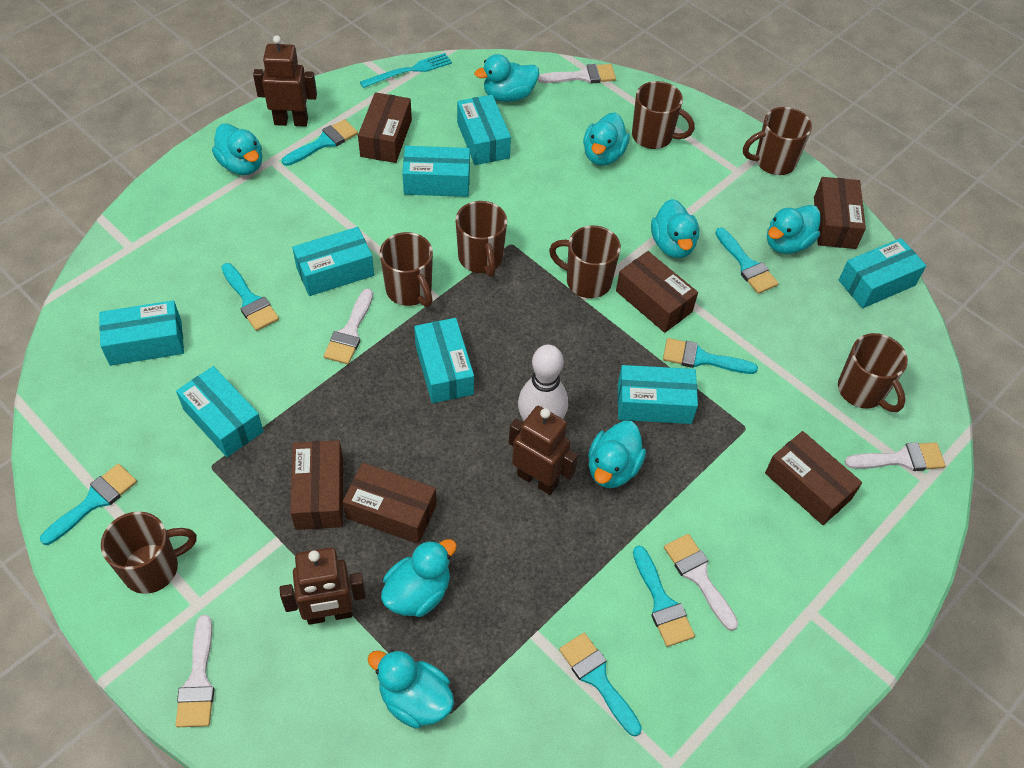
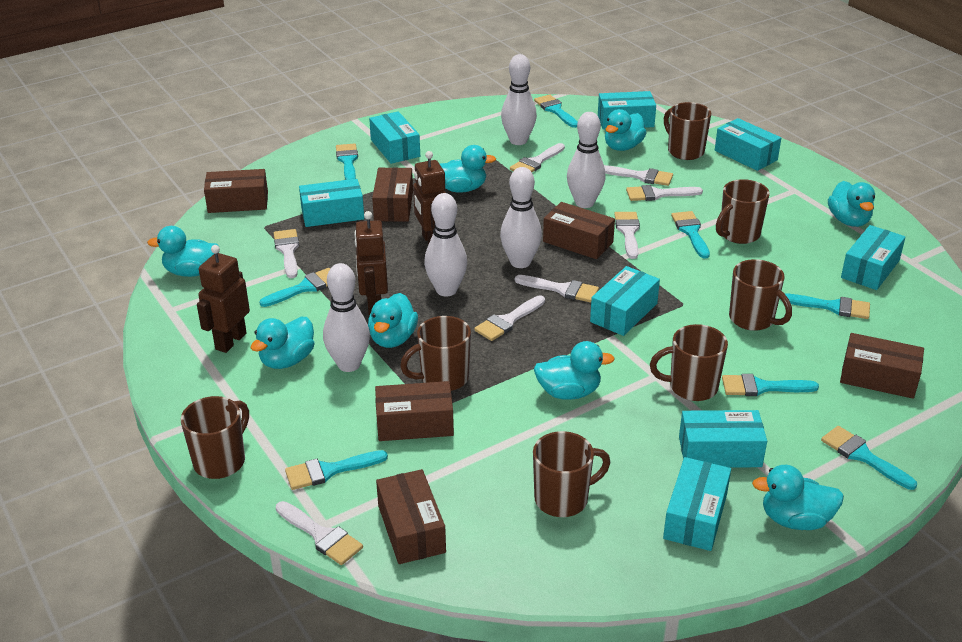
turquoise brush: 7 -> 8
turquoise fork: 1 -> 0
white bowling pin: 1 -> 5
white brush: 5 -> 8

